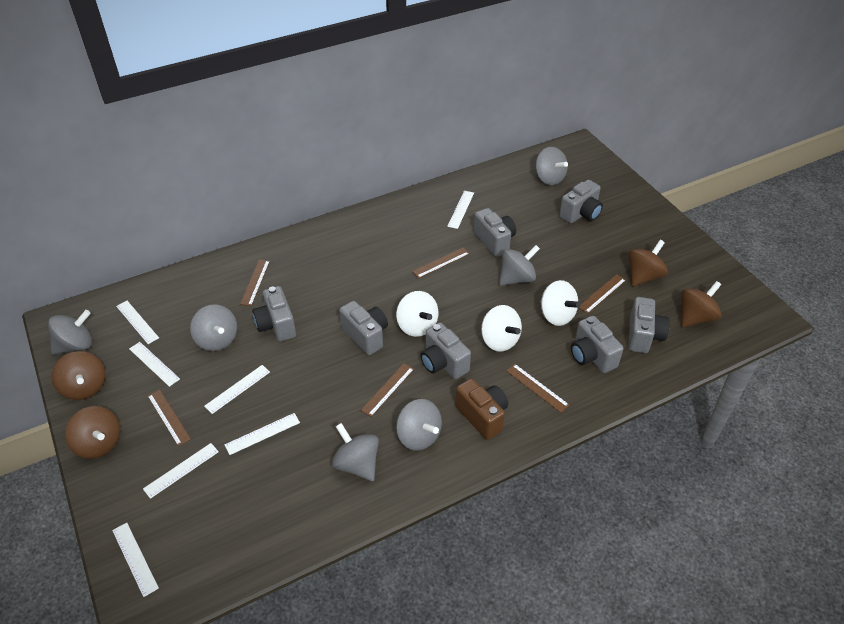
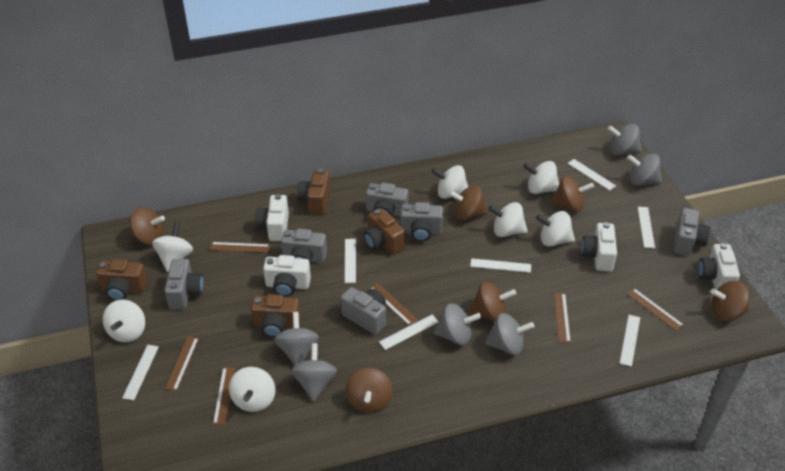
brown camera: 1 -> 4
brown spinning top: 4 -> 6
grey camera: 7 -> 6
white camera: 0 -> 4
white spinning top: 3 -> 7

